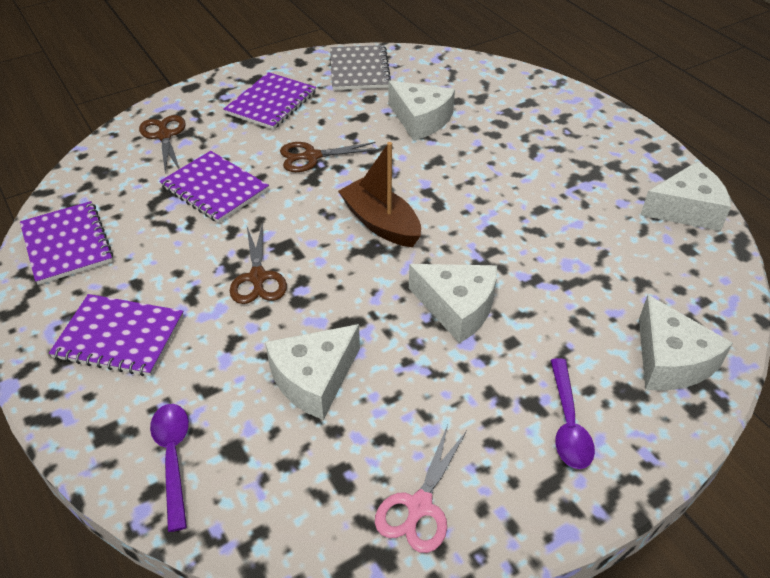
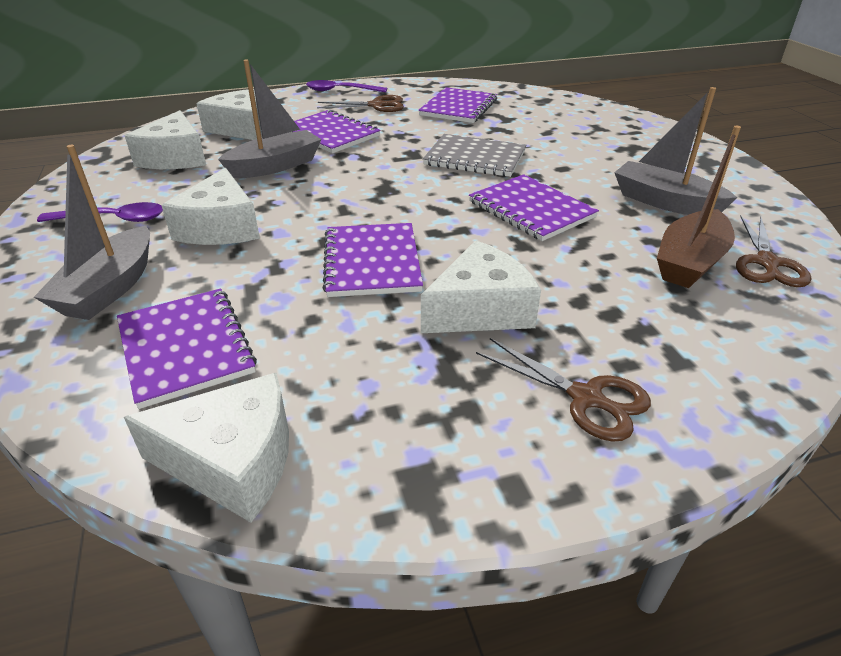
grey boat: 0 -> 3
pink scissors: 1 -> 0
purple notebook: 4 -> 5

